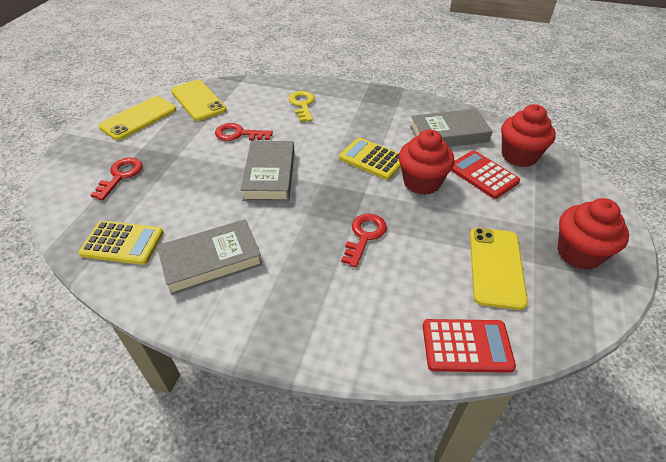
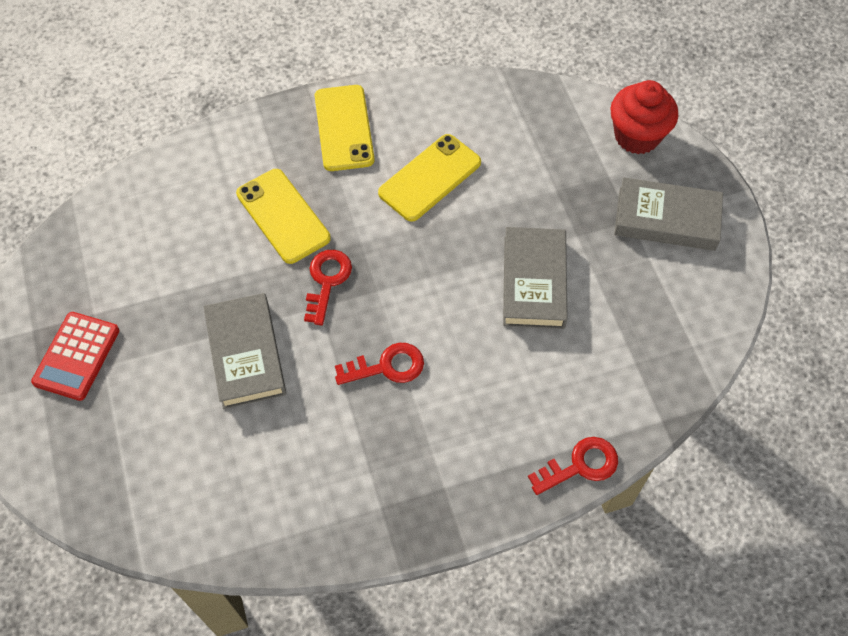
red calculator: 2 -> 1
red cupcake: 3 -> 1
yellow calculator: 2 -> 0
yellow key: 1 -> 0

